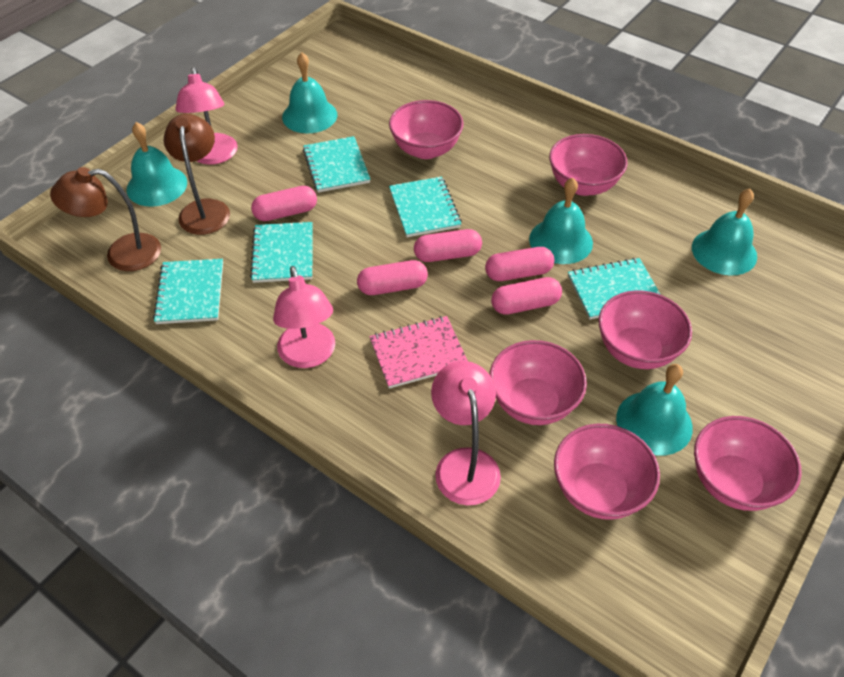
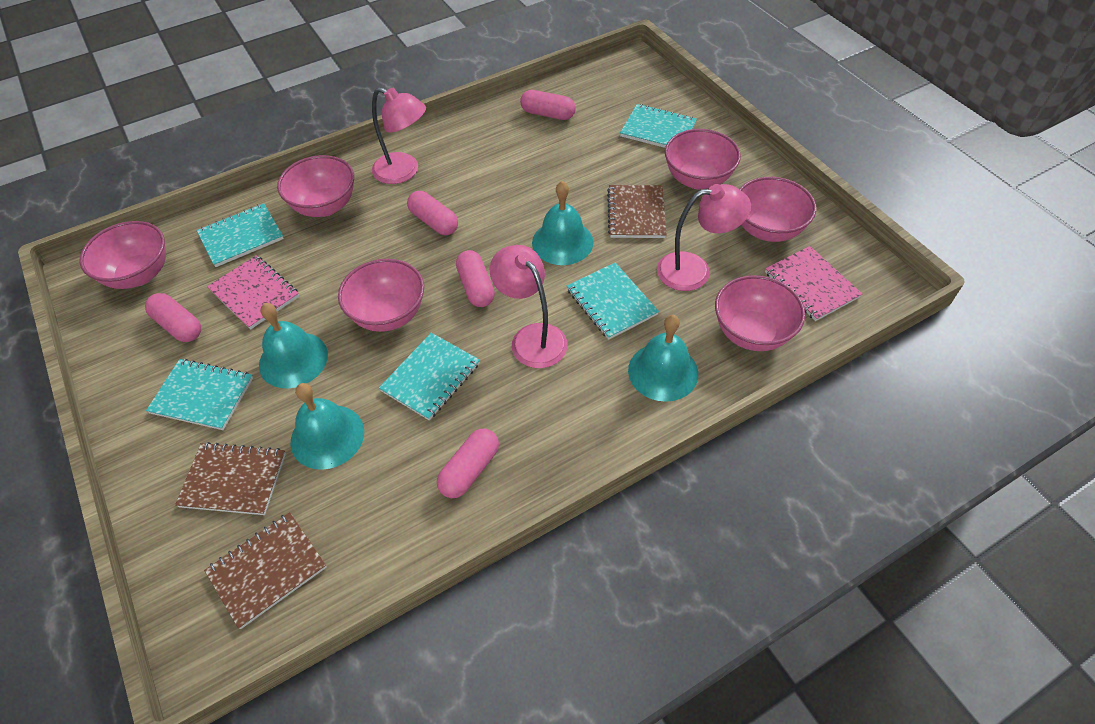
brown lamp: 2 -> 0
brown notebook: 0 -> 3
pink notebook: 1 -> 2
turquoise bell: 5 -> 4

